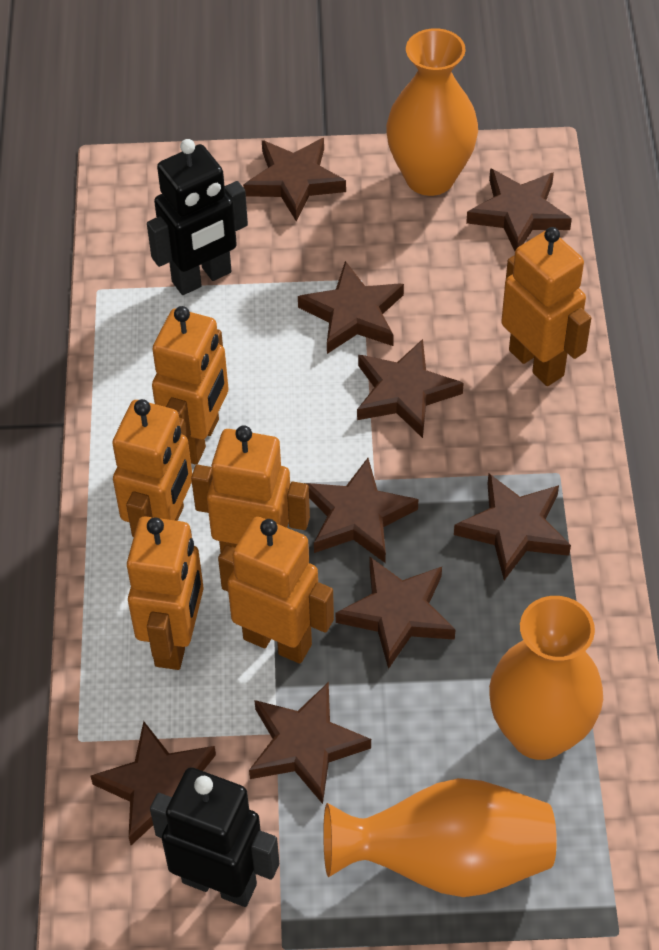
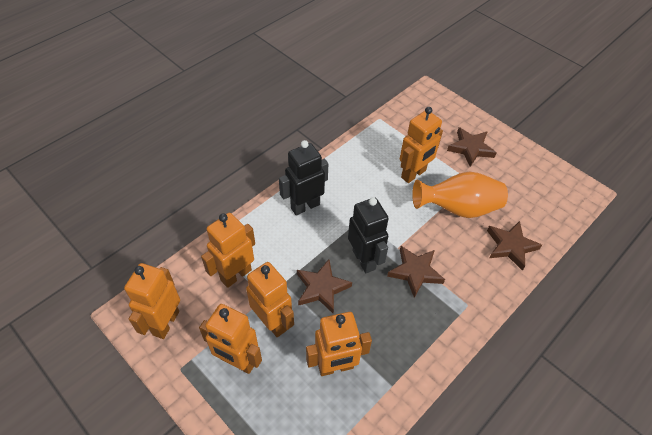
brown star: 9 -> 4
orange vase: 3 -> 1

